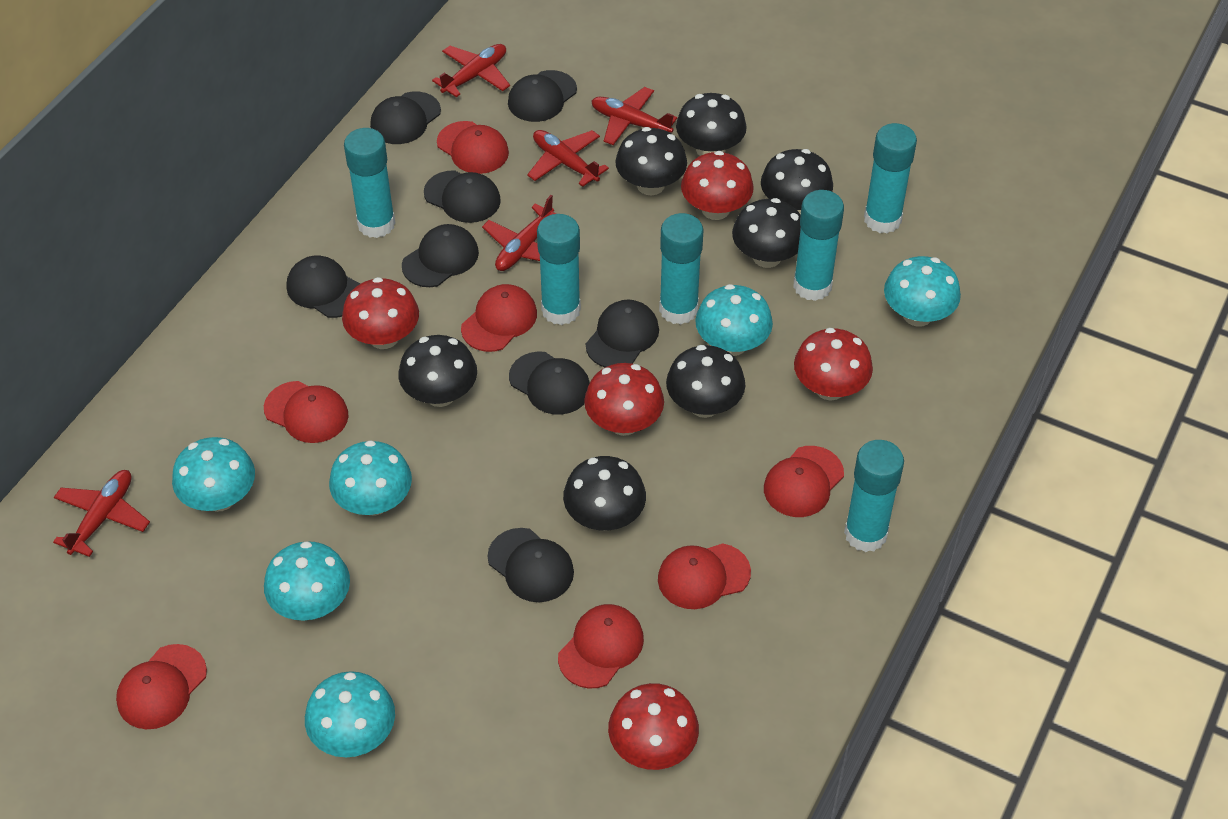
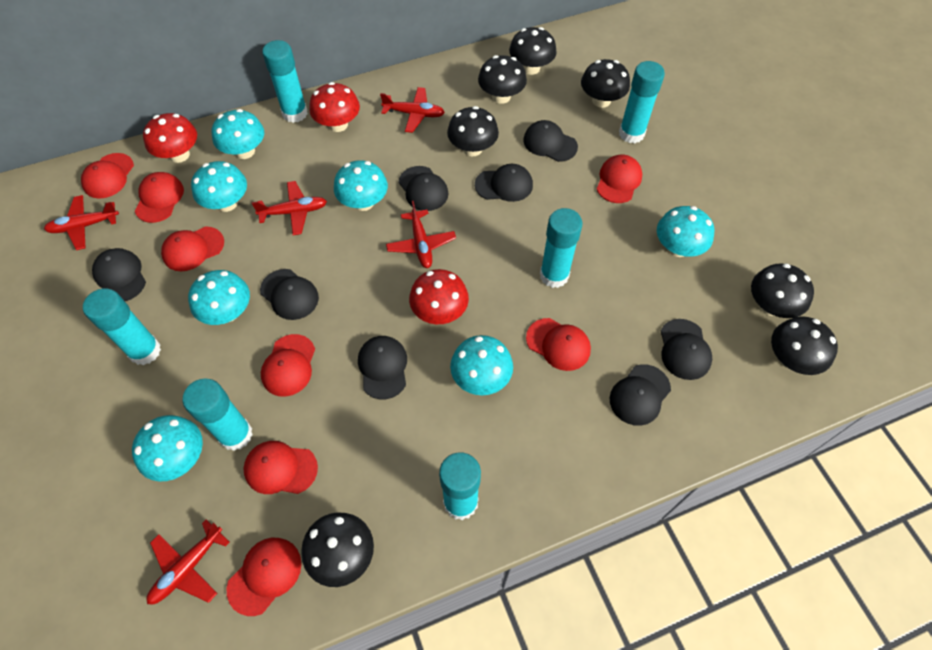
red cap: 7 -> 8
red mushroom: 5 -> 3
turquoise mushroom: 6 -> 7

